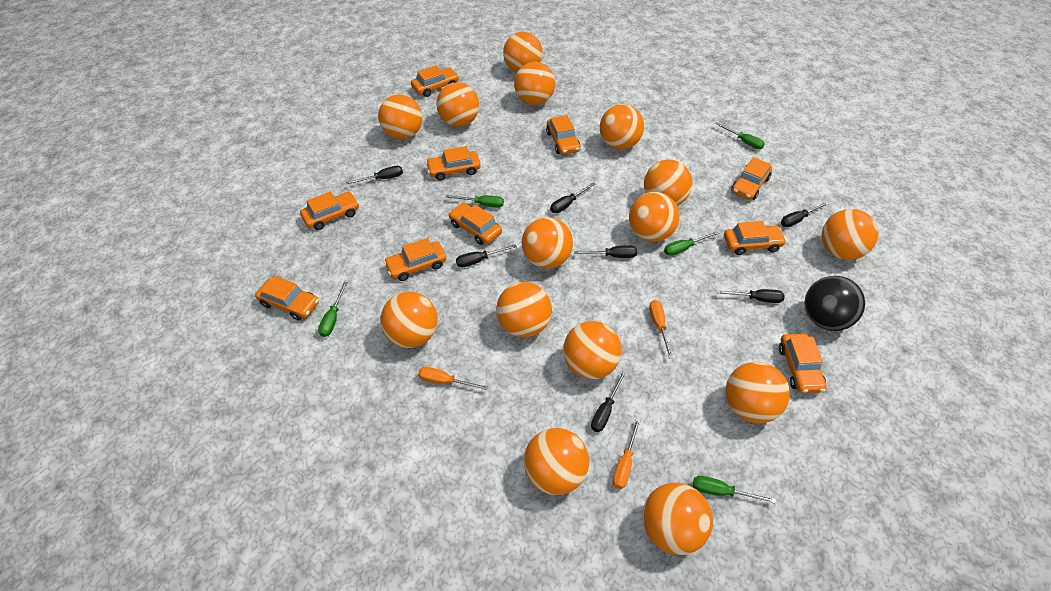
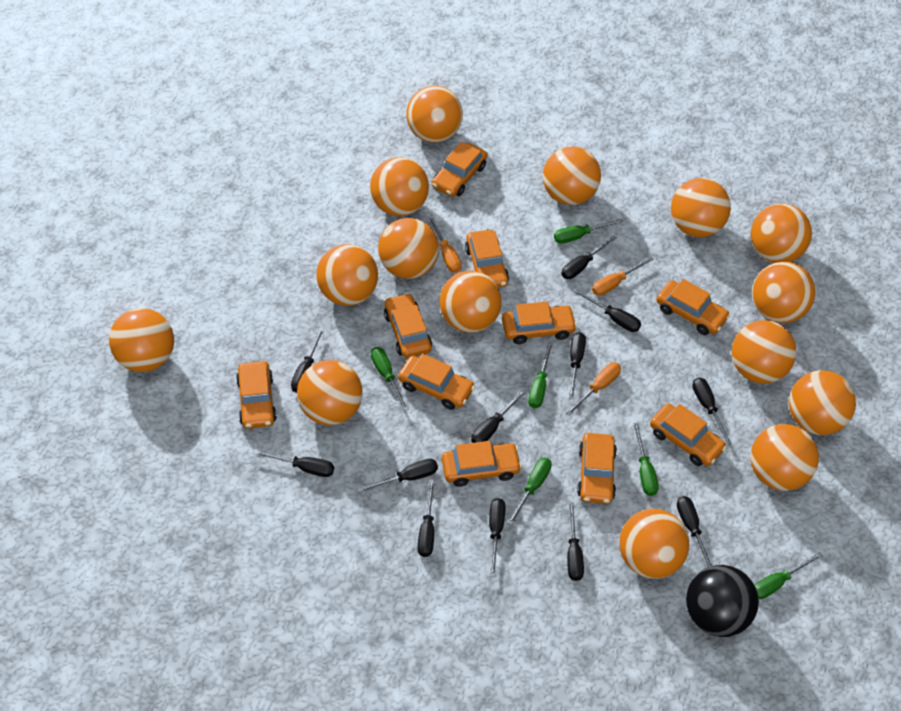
black screwdriver: 7 -> 12
green screwdriver: 5 -> 6

